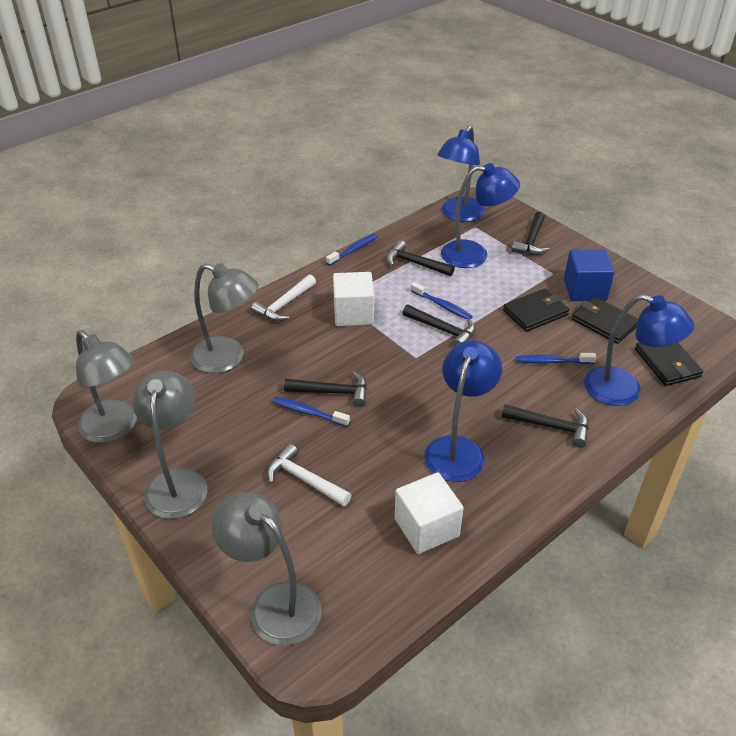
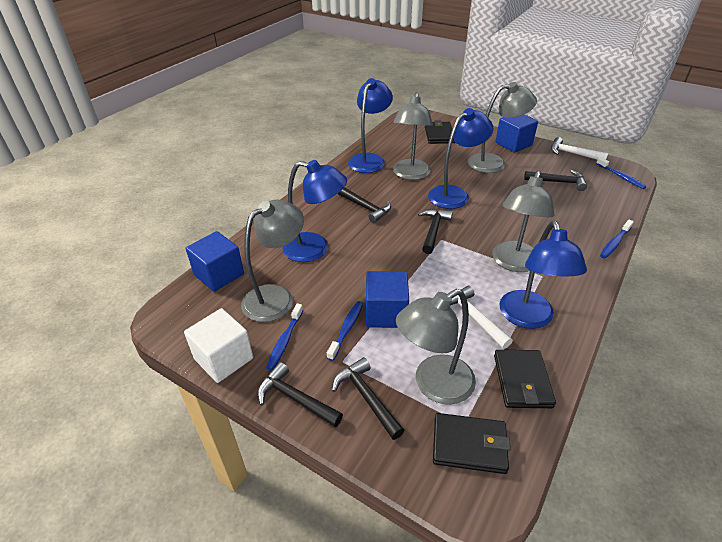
blue cube: 1 -> 3
grey lamp: 4 -> 5
white cube: 2 -> 1

